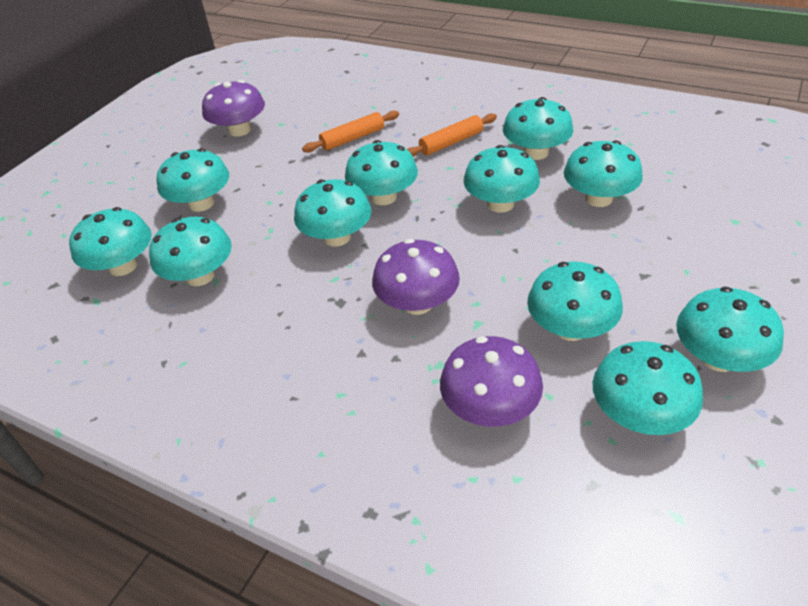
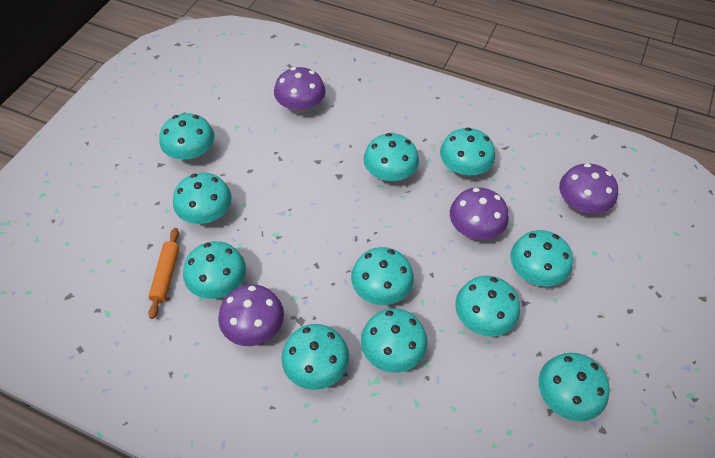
orange rolling pin: 2 -> 1
purple mushroom: 3 -> 4

